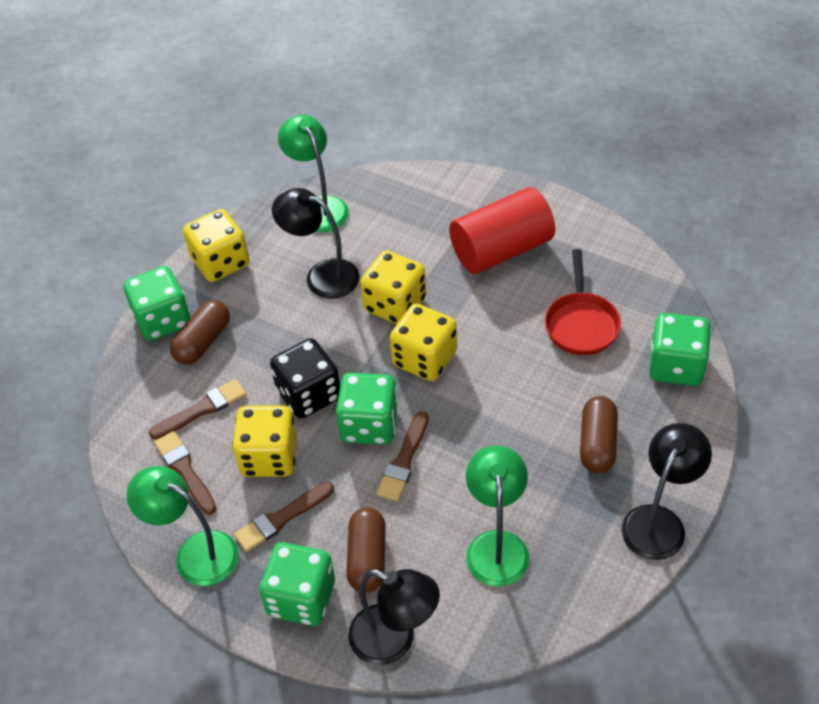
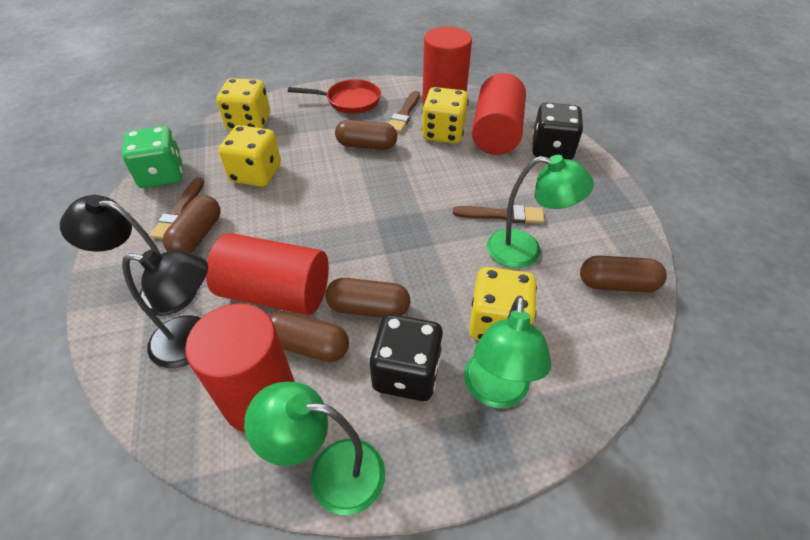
black dice: 1 -> 2
black lamp: 3 -> 2
brown brush: 4 -> 3
brown capsule: 3 -> 5
green dice: 4 -> 1
red cylinder: 1 -> 4

